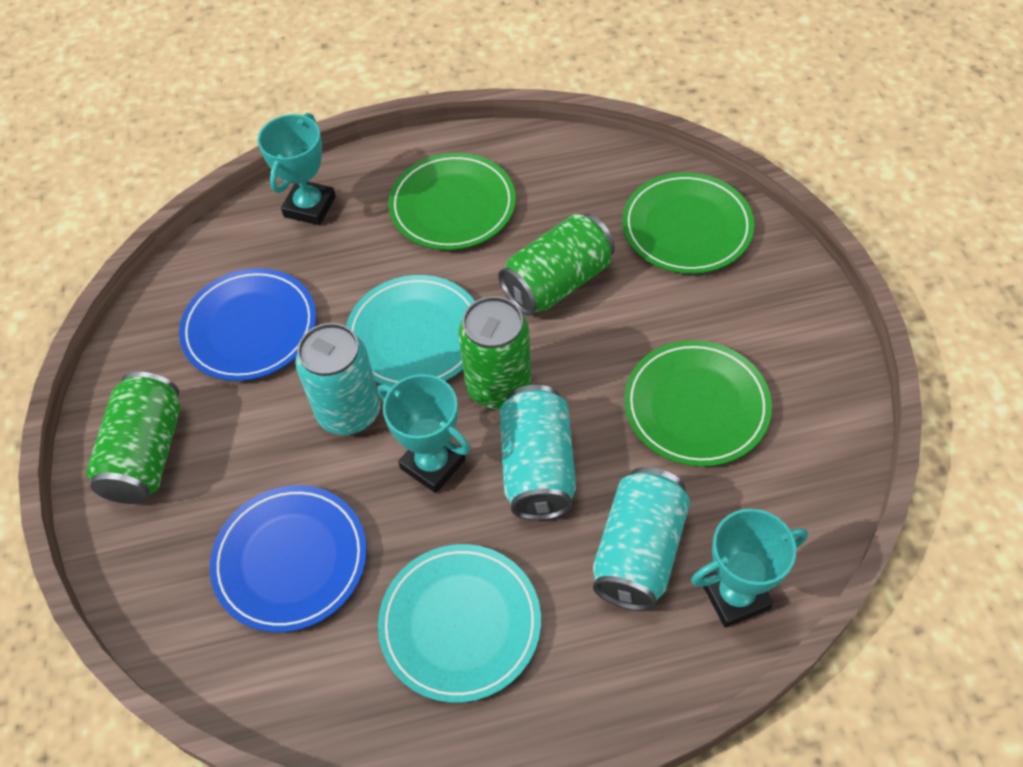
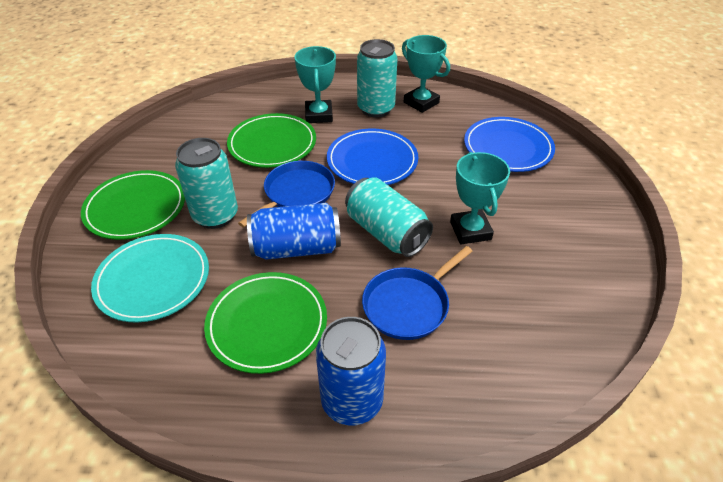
blue can: 0 -> 2
blue pan: 0 -> 2
green can: 3 -> 0
turquoise plate: 2 -> 1

